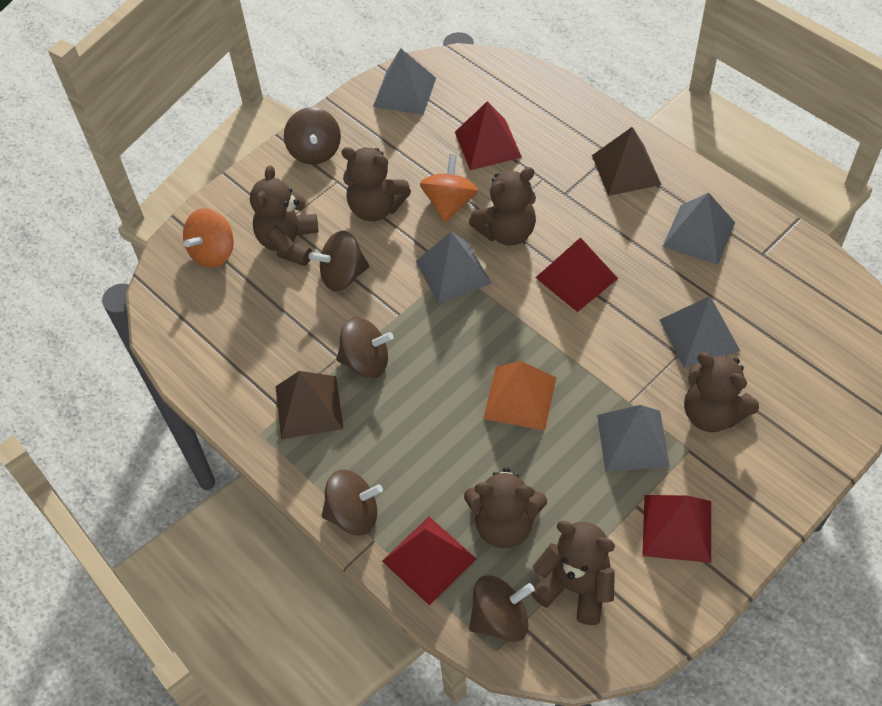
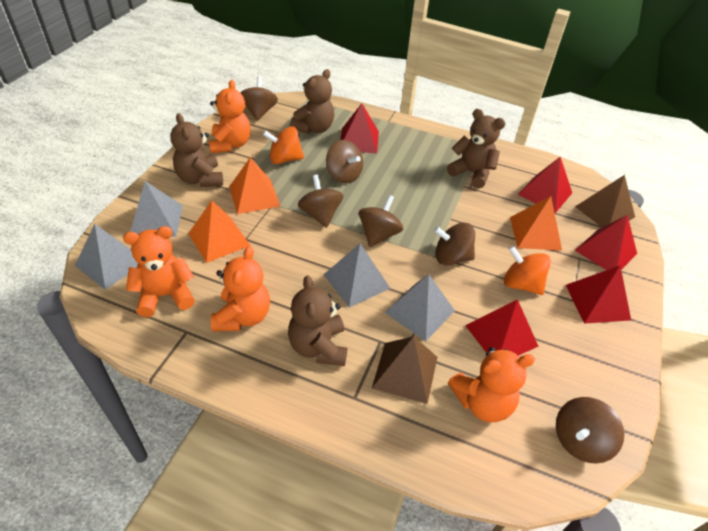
brown spinning top: 5 -> 6
brown teddy bear: 6 -> 4
grey pyramid: 5 -> 4
orange pyramid: 1 -> 3
orange teddy bear: 0 -> 4
red pyramid: 4 -> 5

